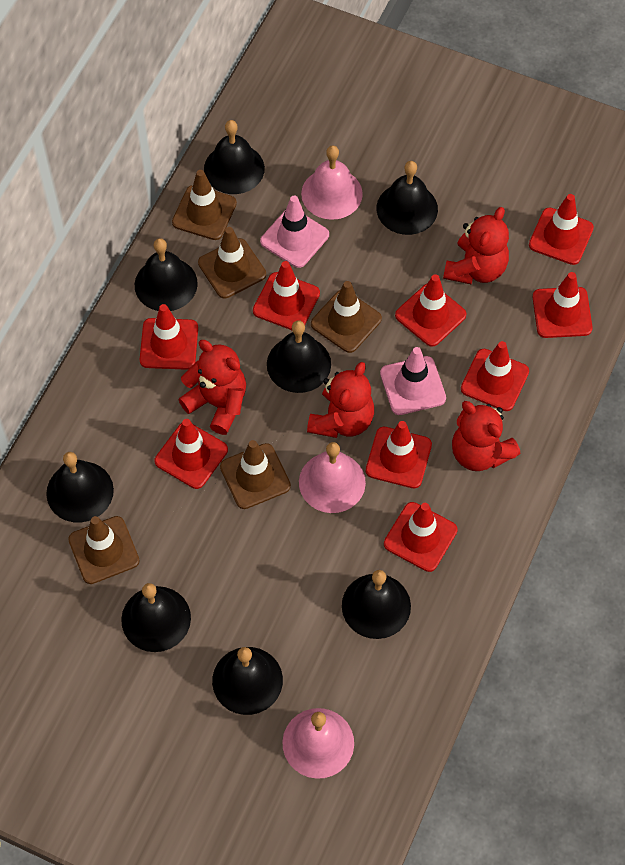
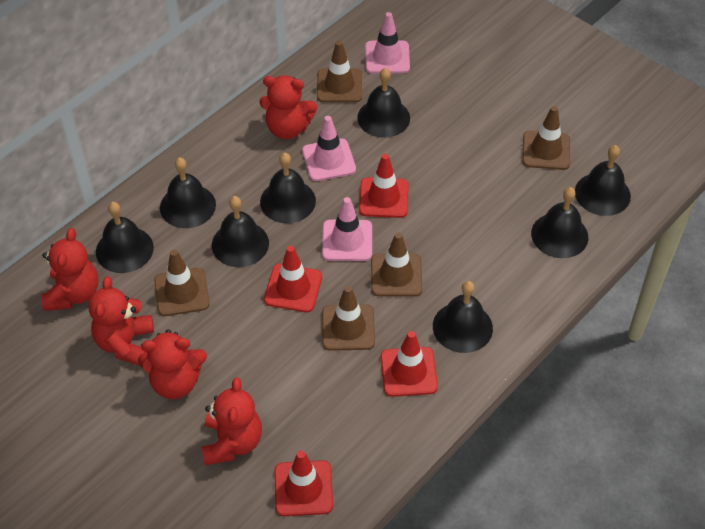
pink bell: 3 -> 0
pink traffic cone: 2 -> 3
red teddy bear: 4 -> 5
red traffic cone: 9 -> 4

